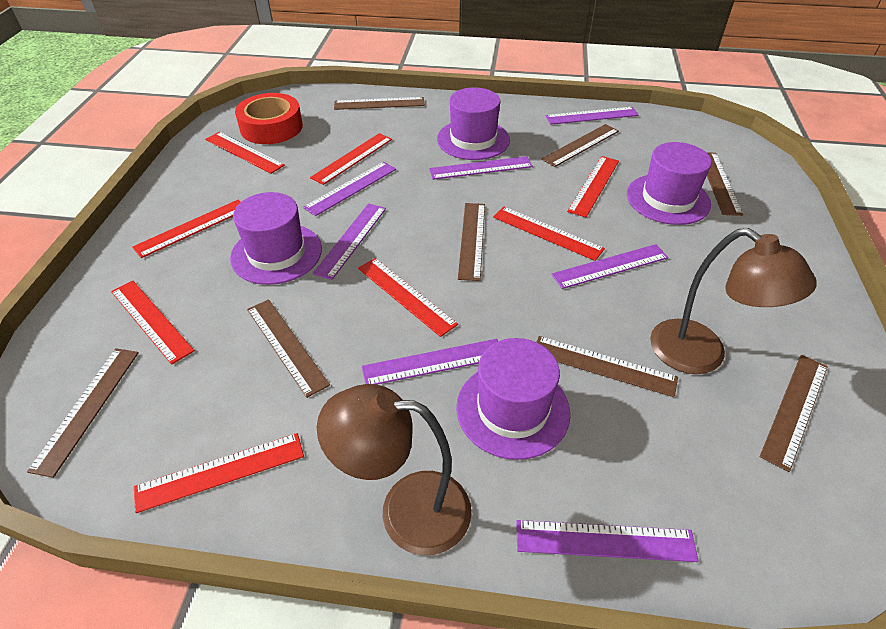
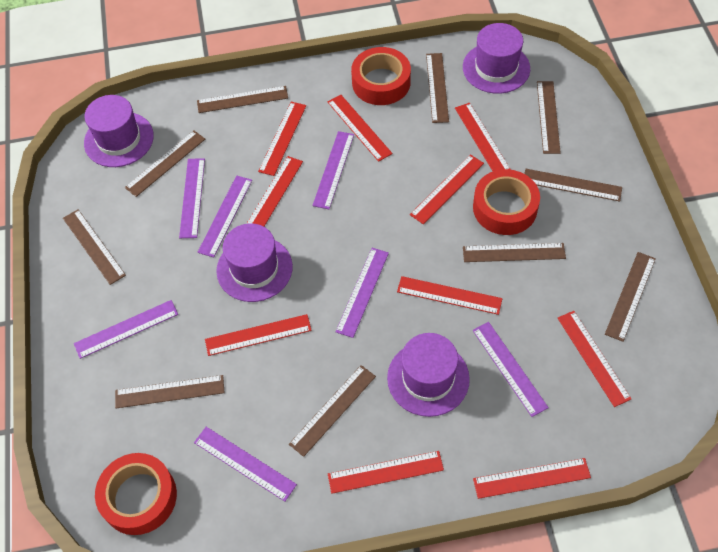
brown lamp: 2 -> 0
brown ruler: 8 -> 10
red ruler: 8 -> 10
red tape: 1 -> 3

